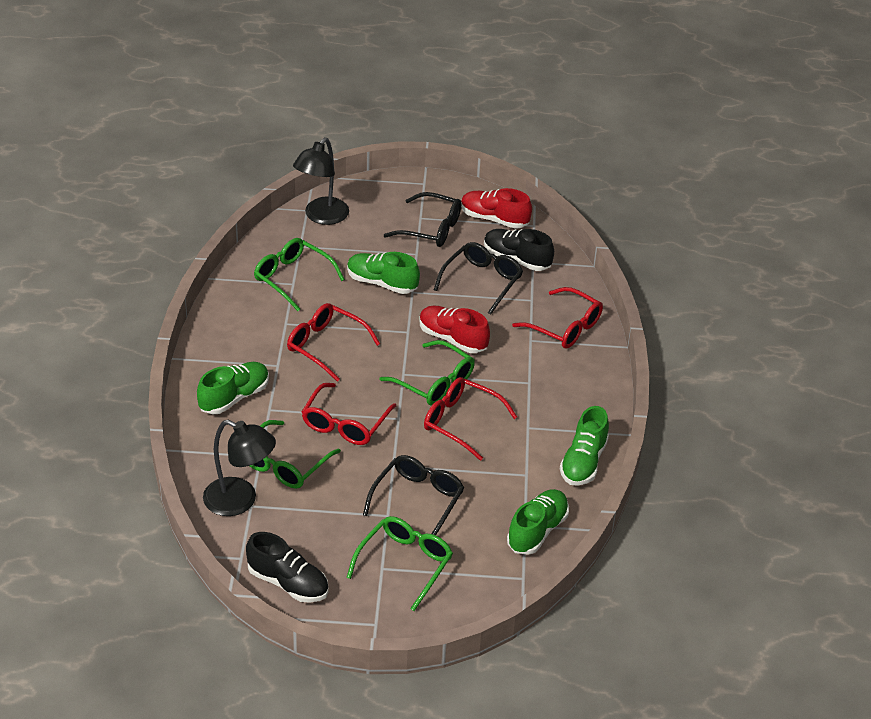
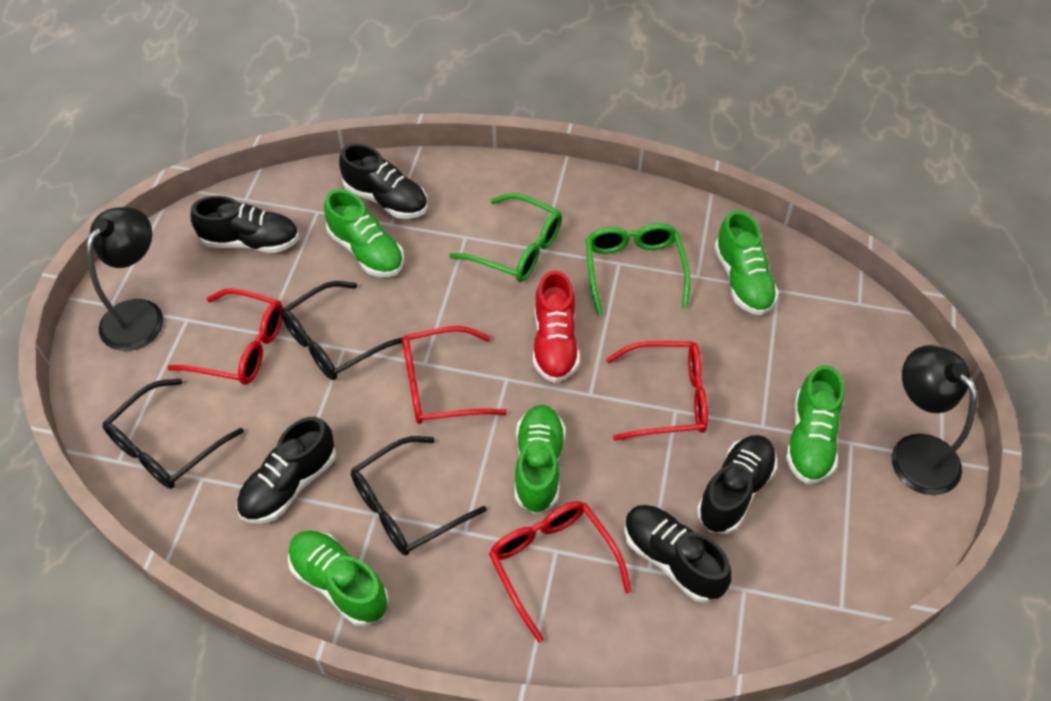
black shoe: 2 -> 5
green glasses: 4 -> 2
green shoe: 4 -> 5
red shoe: 2 -> 1

